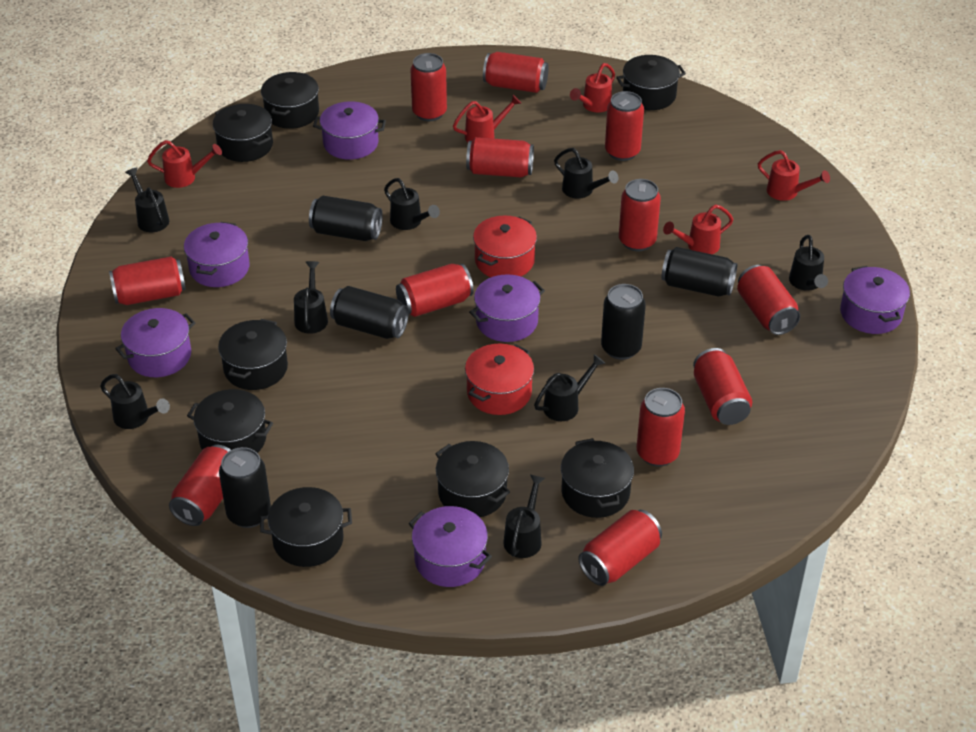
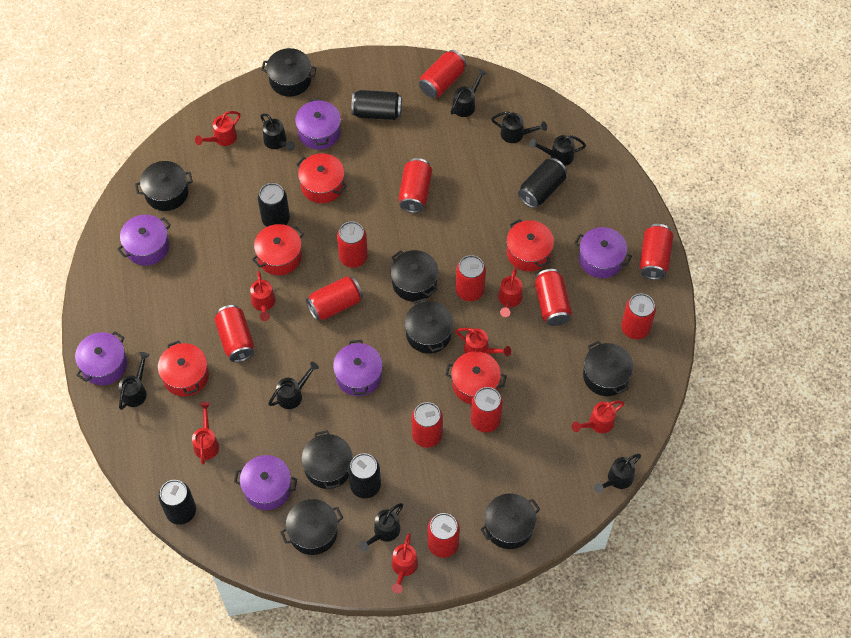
red pot: 2 -> 5
red watering can: 5 -> 7

